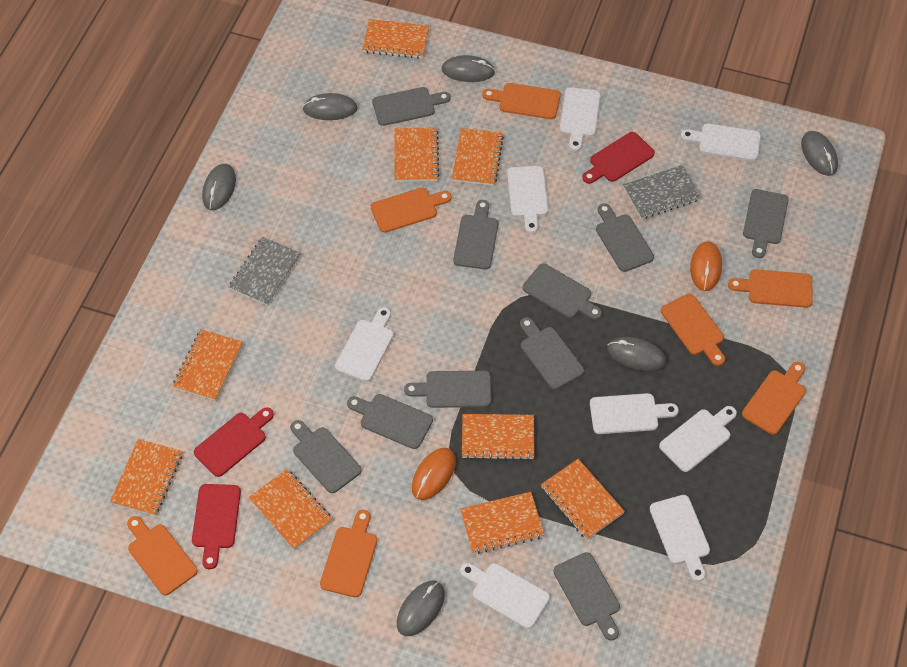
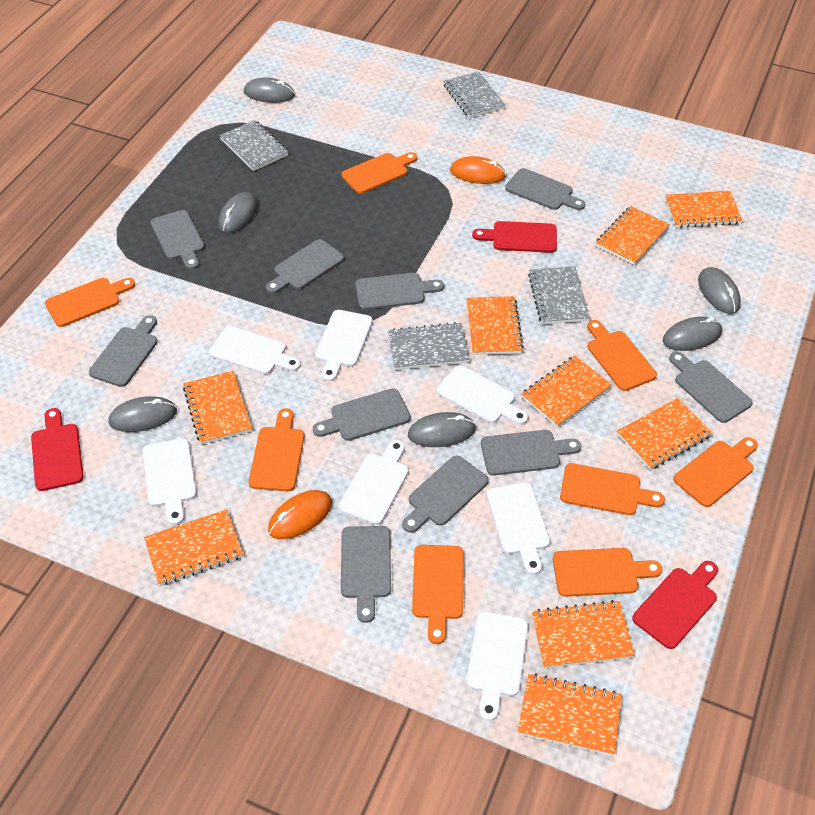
grey notebook: 2 -> 4
orange cutting board: 7 -> 8
white cutting board: 8 -> 7

